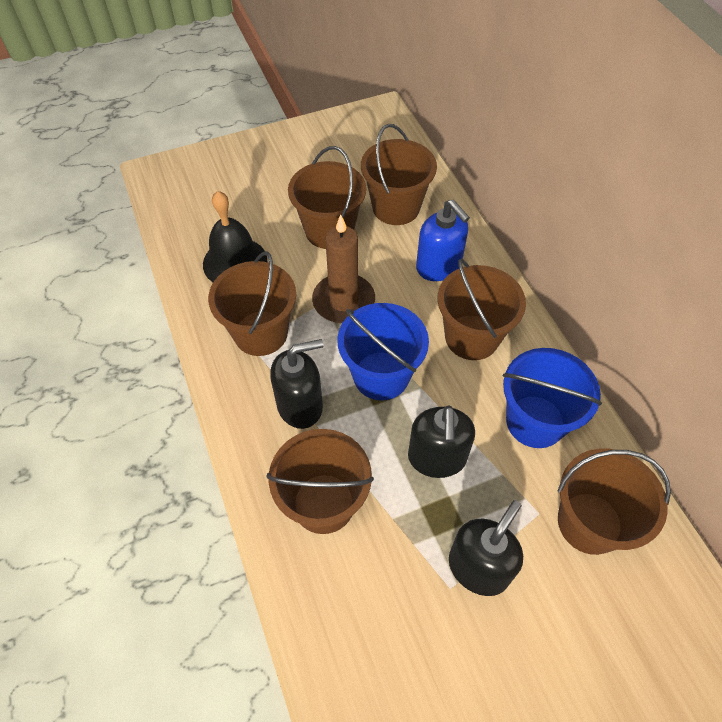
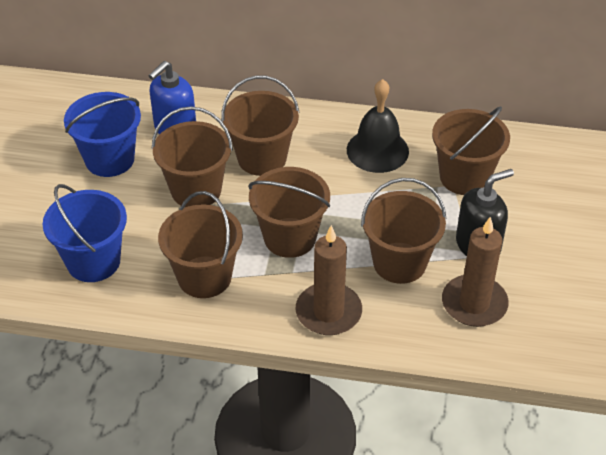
black soap dispenser: 3 -> 1
brown candle: 1 -> 2

